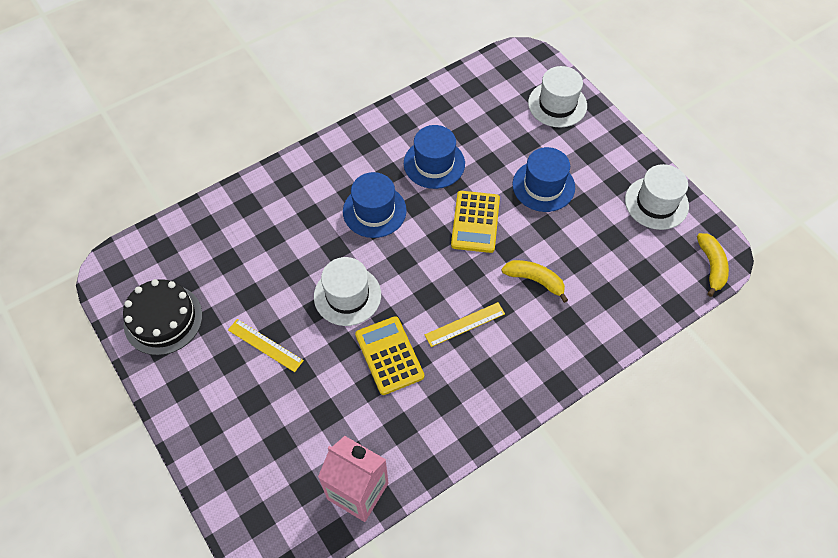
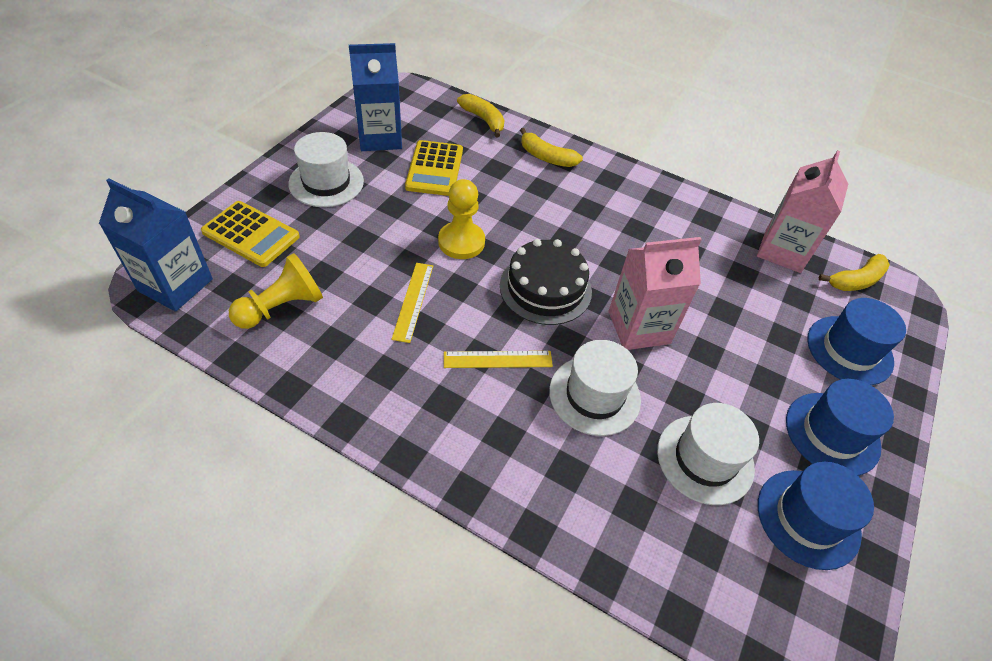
blue carton: 0 -> 2
pink carton: 1 -> 2
yellow banana: 2 -> 3
yellow pawn: 0 -> 2

